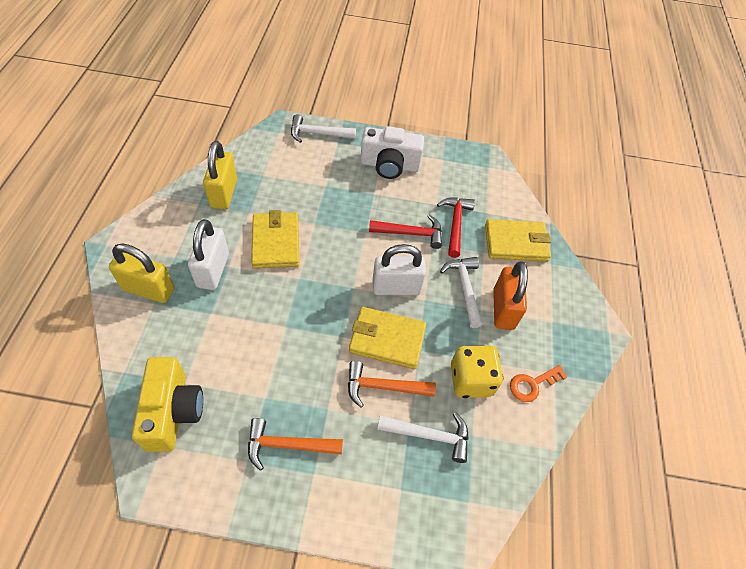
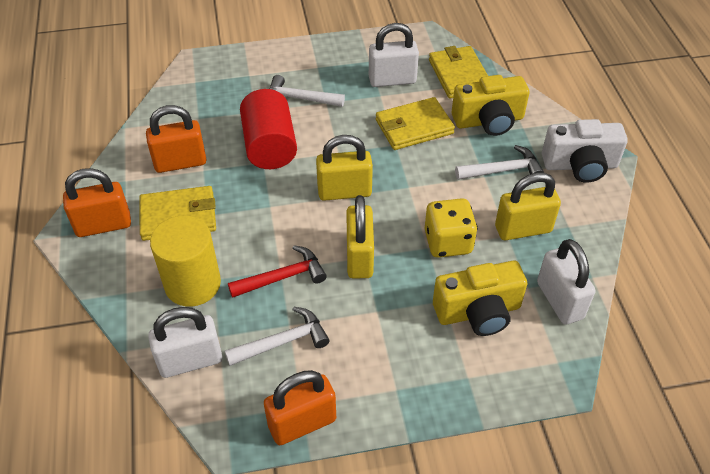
orange hammer: 2 -> 0
orange key: 1 -> 0
orange padlock: 1 -> 3
red cylinder: 0 -> 1
red hammer: 2 -> 1
white padlock: 2 -> 3
yellow camera: 1 -> 2
yellow cylinder: 0 -> 1
yellow padlock: 2 -> 3

